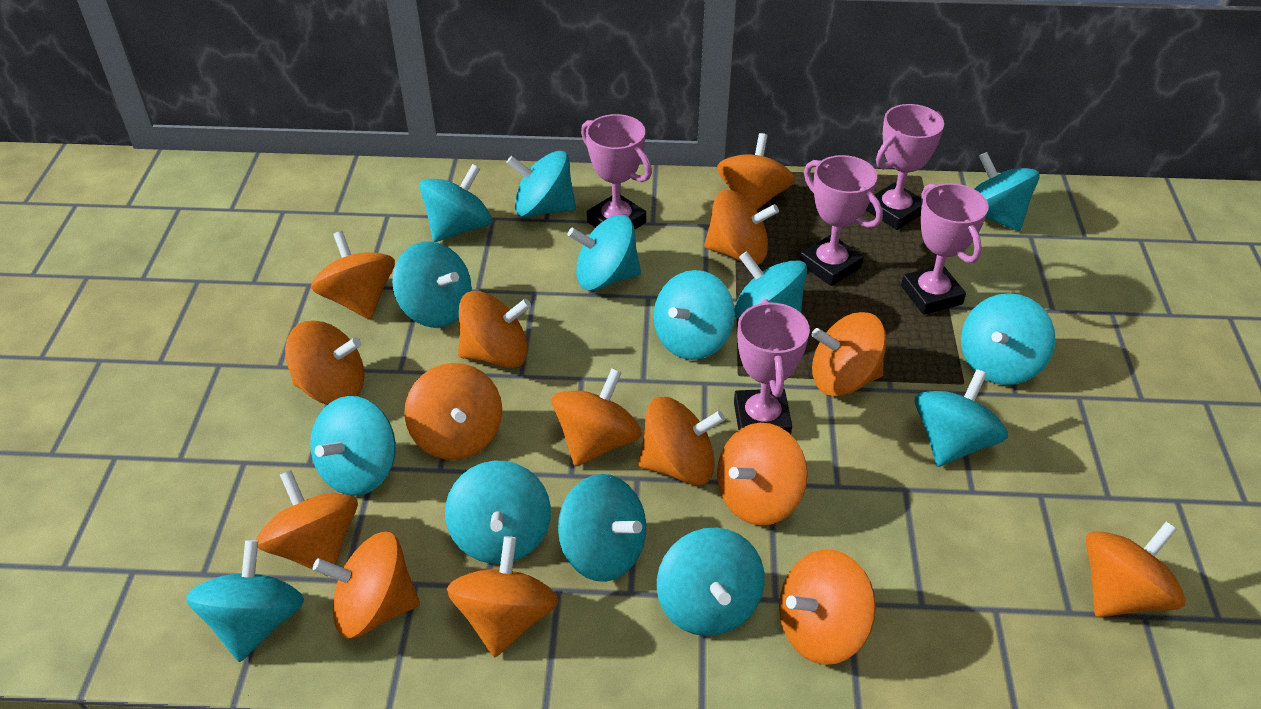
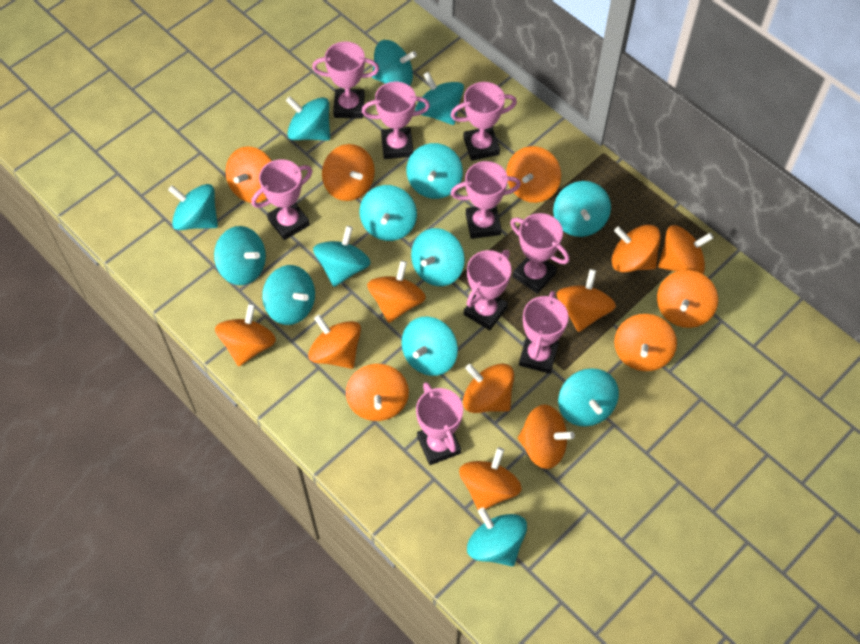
pink trophy: 5 -> 9

